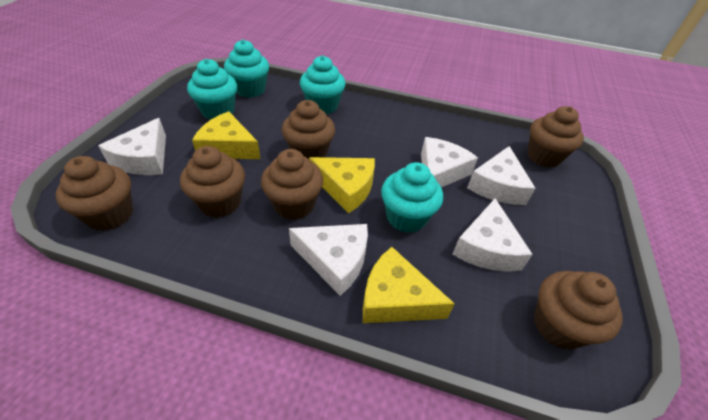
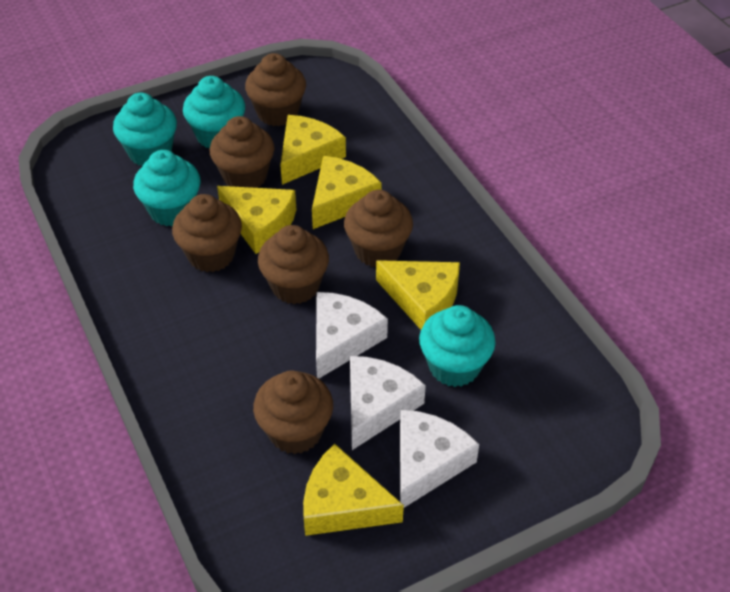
white cheese: 5 -> 3
yellow cheese: 3 -> 5

